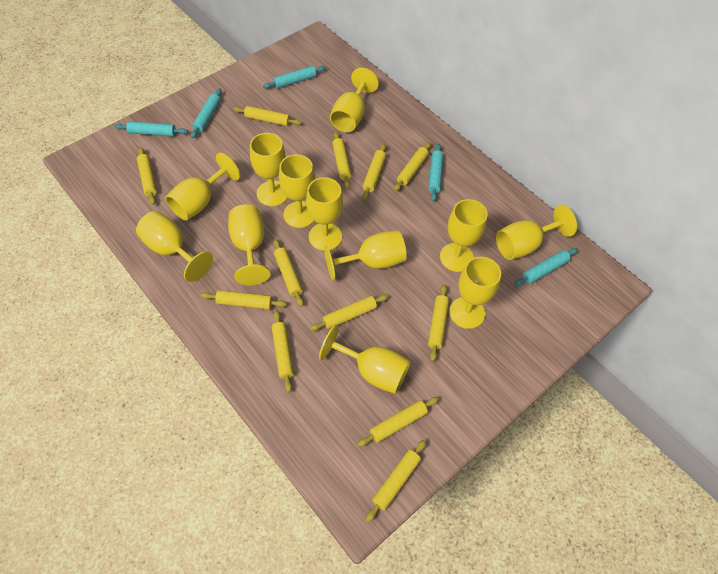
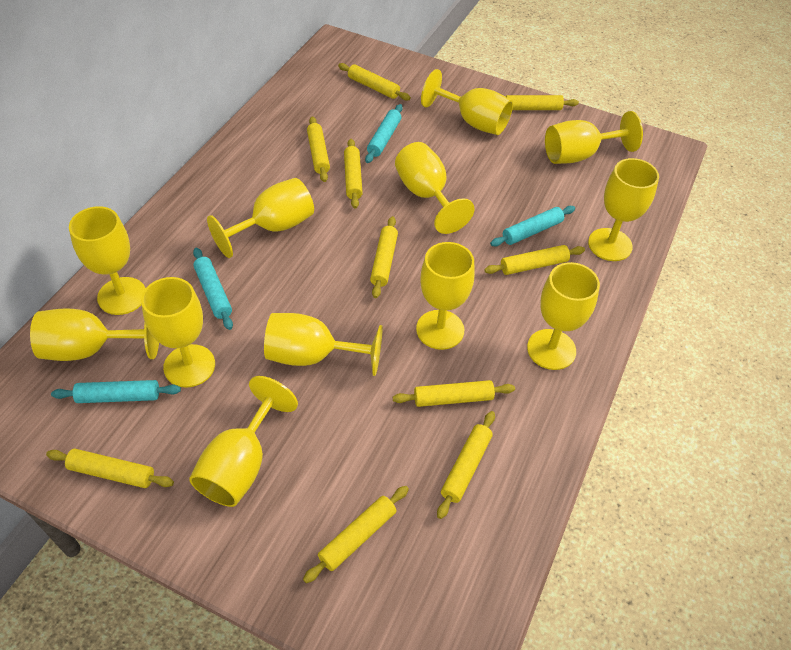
turquoise rolling pin: 5 -> 4
yellow rolling pin: 12 -> 10

